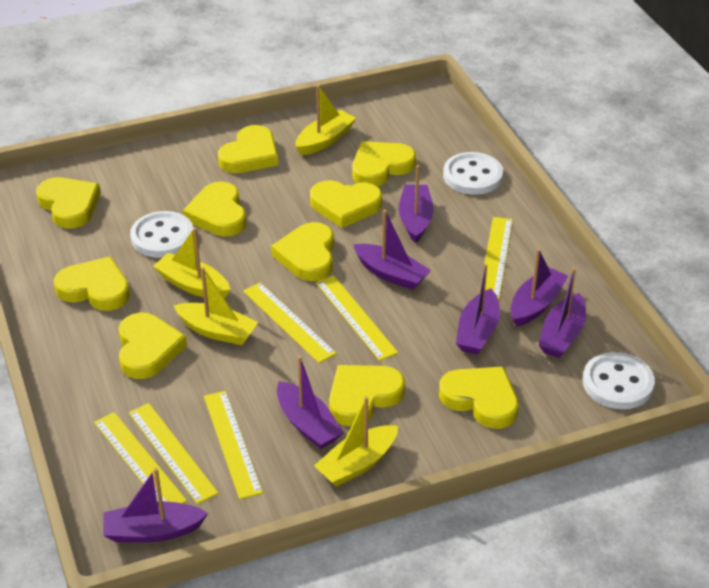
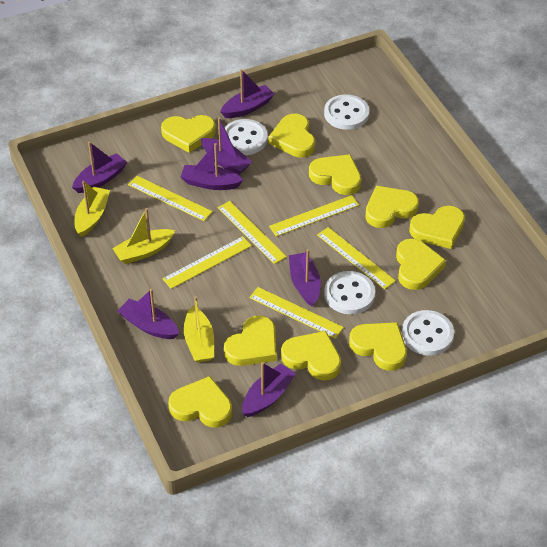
white button: 3 -> 4
yellow boat: 4 -> 3

